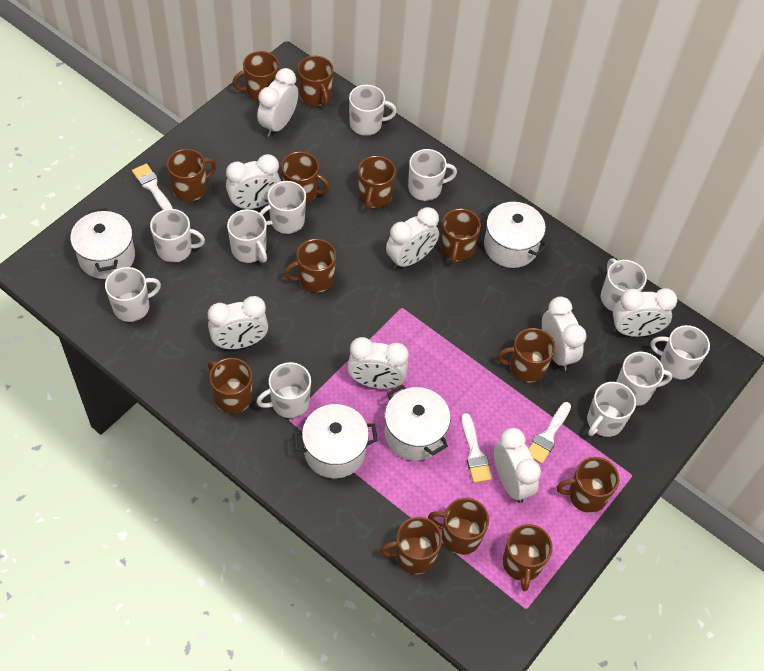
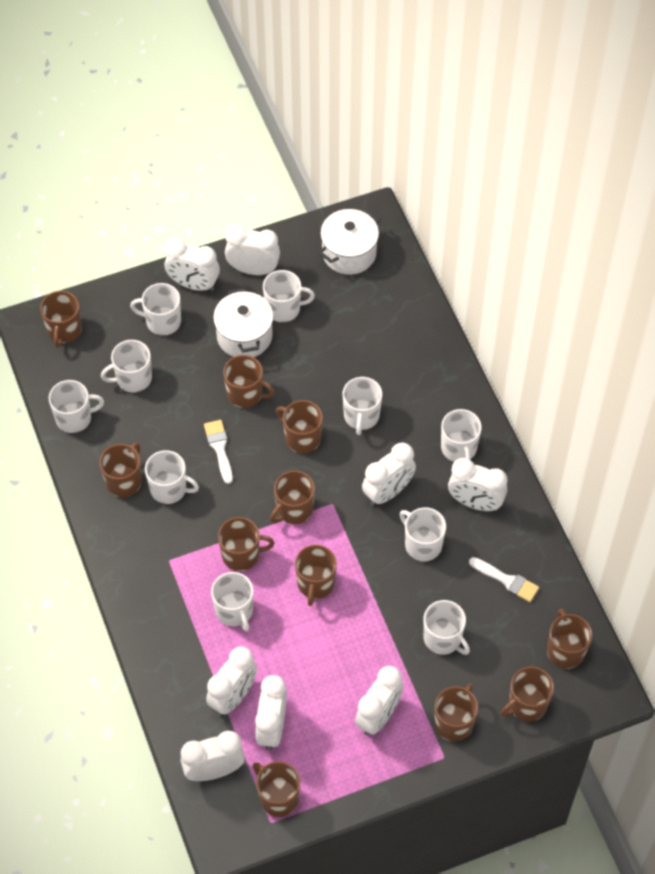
brown mug: 13 -> 11
white brush: 3 -> 2
white mug: 11 -> 10
white pot: 4 -> 2

